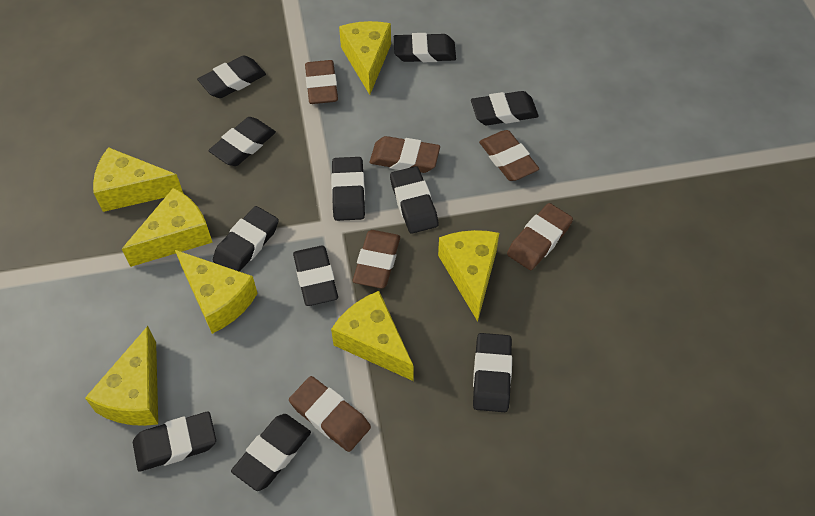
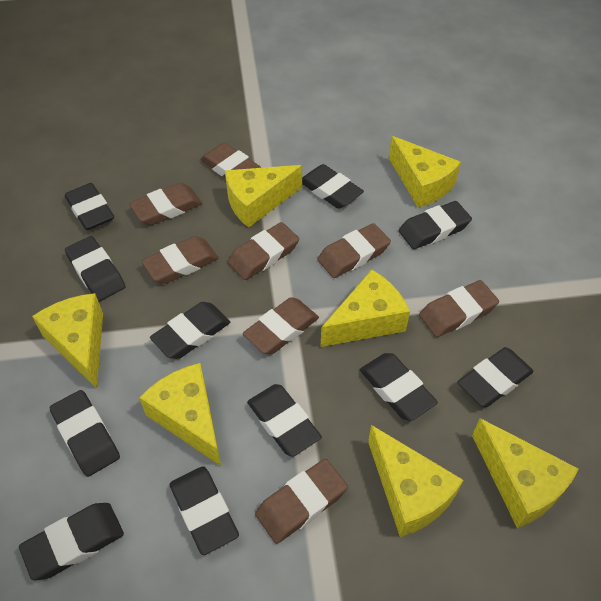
brown eraser: 6 -> 8

